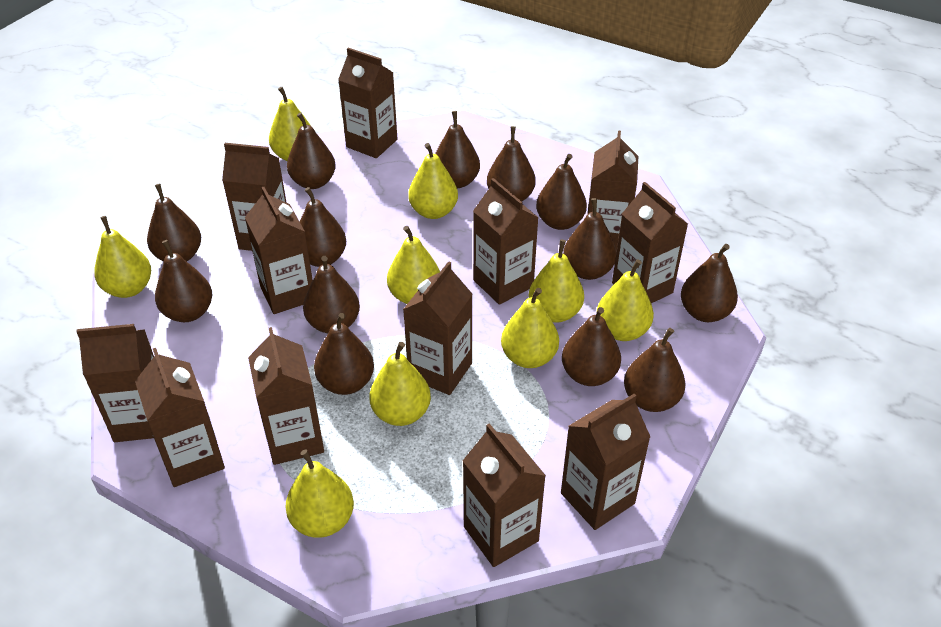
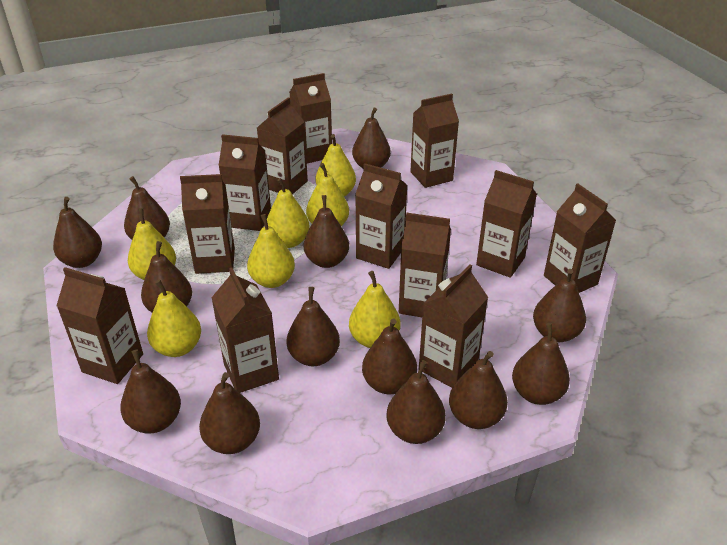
yellow pear: 9 -> 7

